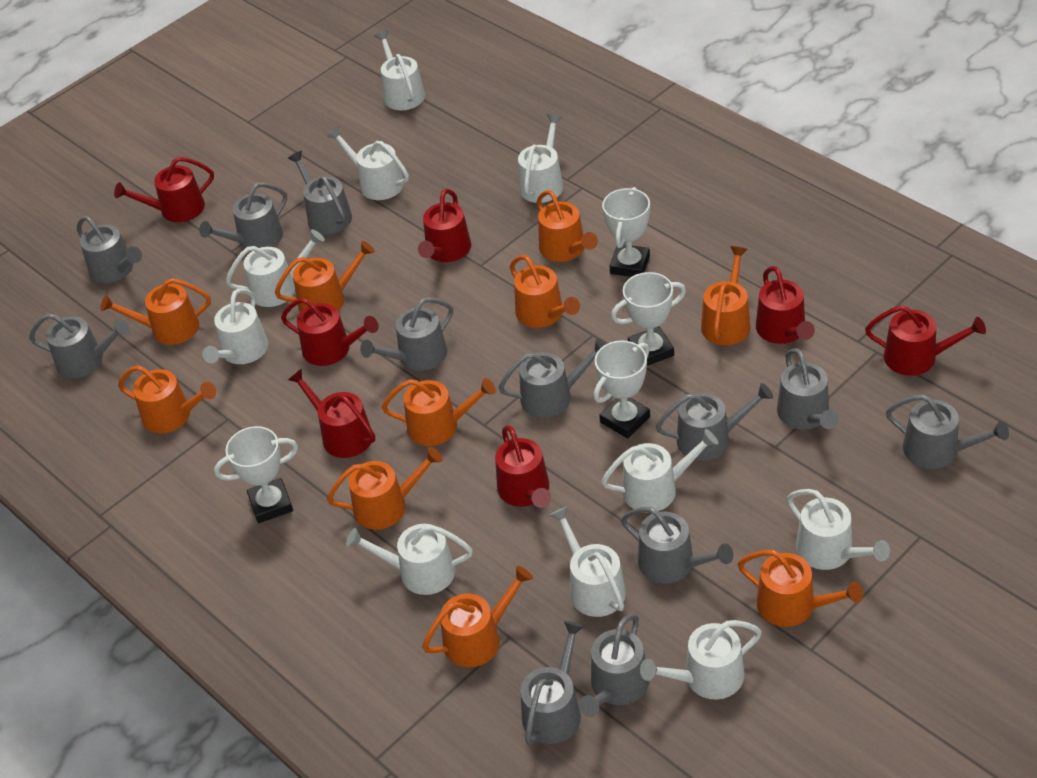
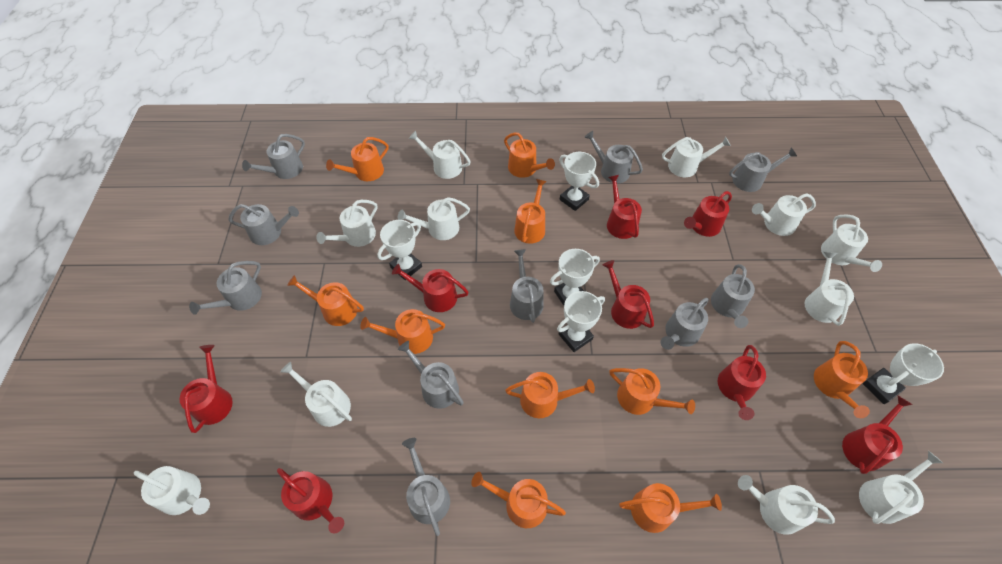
grey watering can: 12 -> 10
red watering can: 7 -> 8
white trophy: 4 -> 5
white watering can: 10 -> 11

